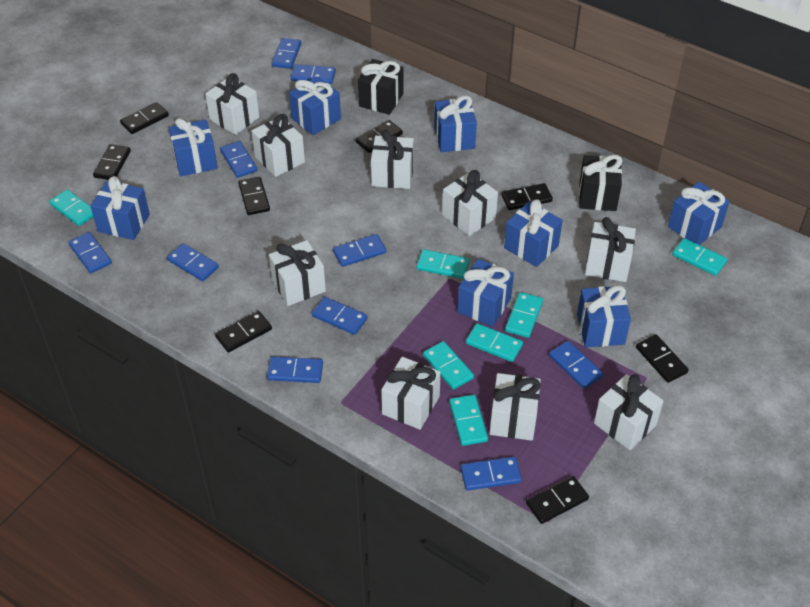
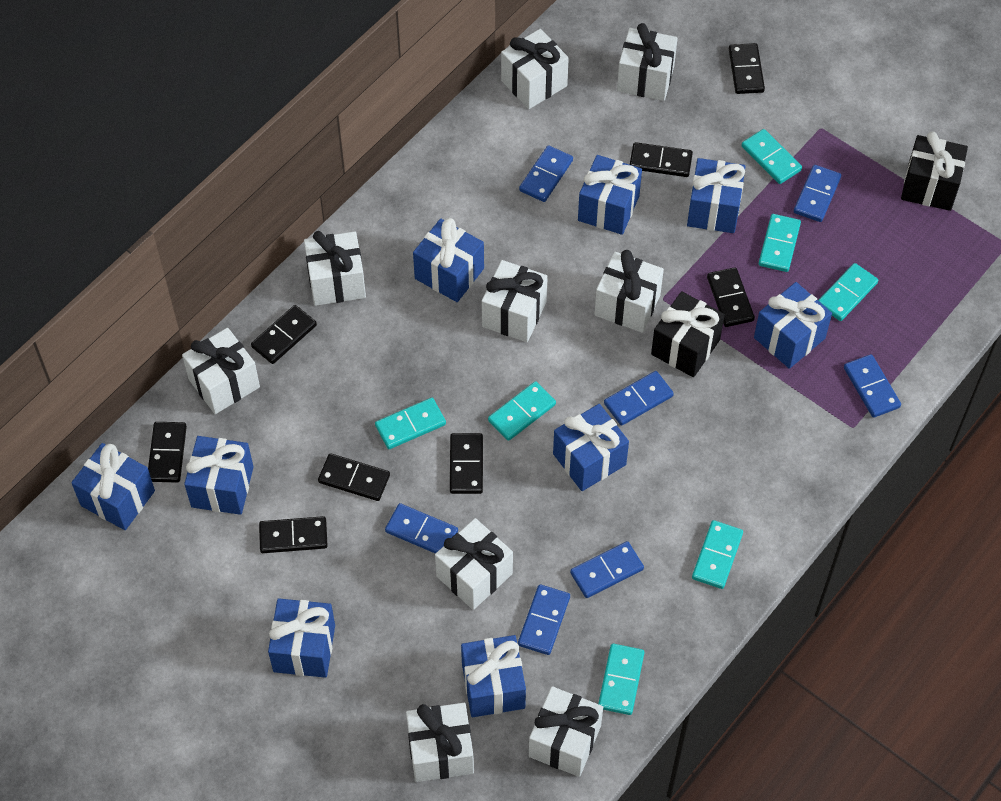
blue domino: 10 -> 7
blue gift: 8 -> 9

